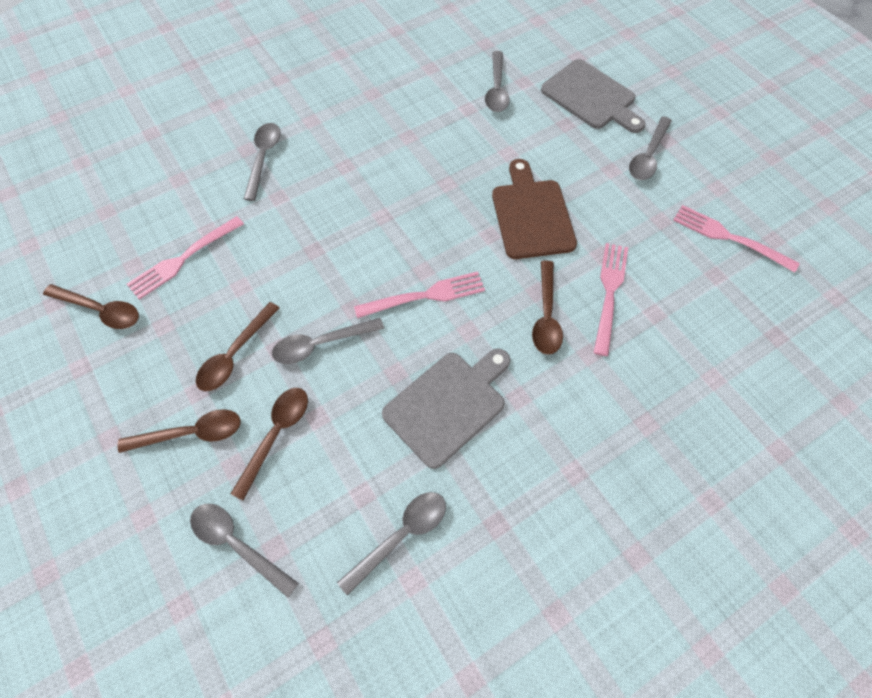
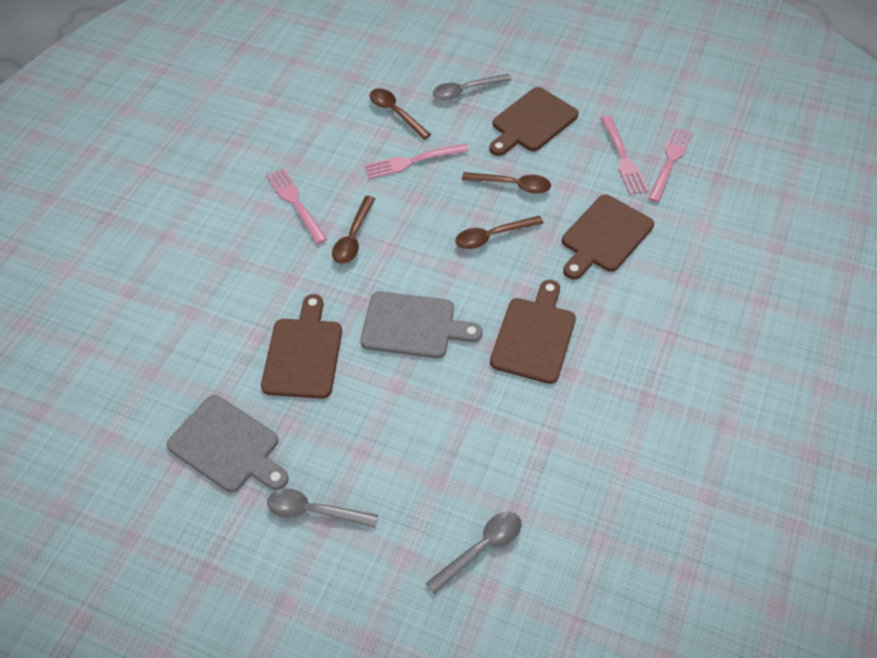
brown cutting board: 1 -> 4
brown spoon: 5 -> 4
grey spoon: 6 -> 3

